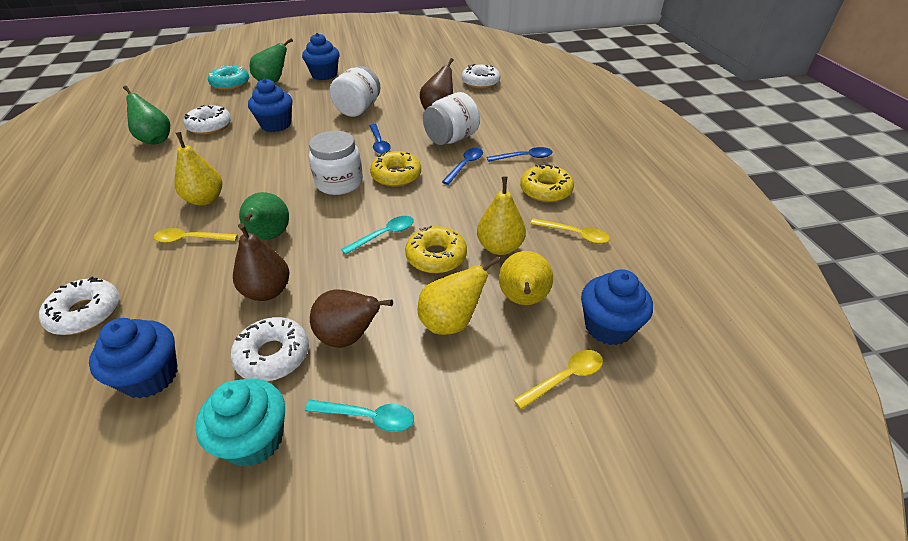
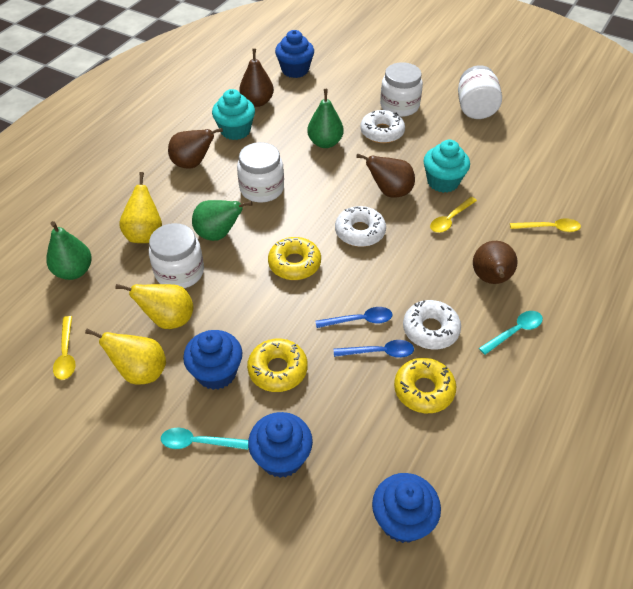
blue spoon: 3 -> 2
brown pear: 3 -> 4
turquoise cupcake: 1 -> 2
turquoise donut: 1 -> 0
white donut: 4 -> 3
white jar: 3 -> 4
yellow pear: 4 -> 3

